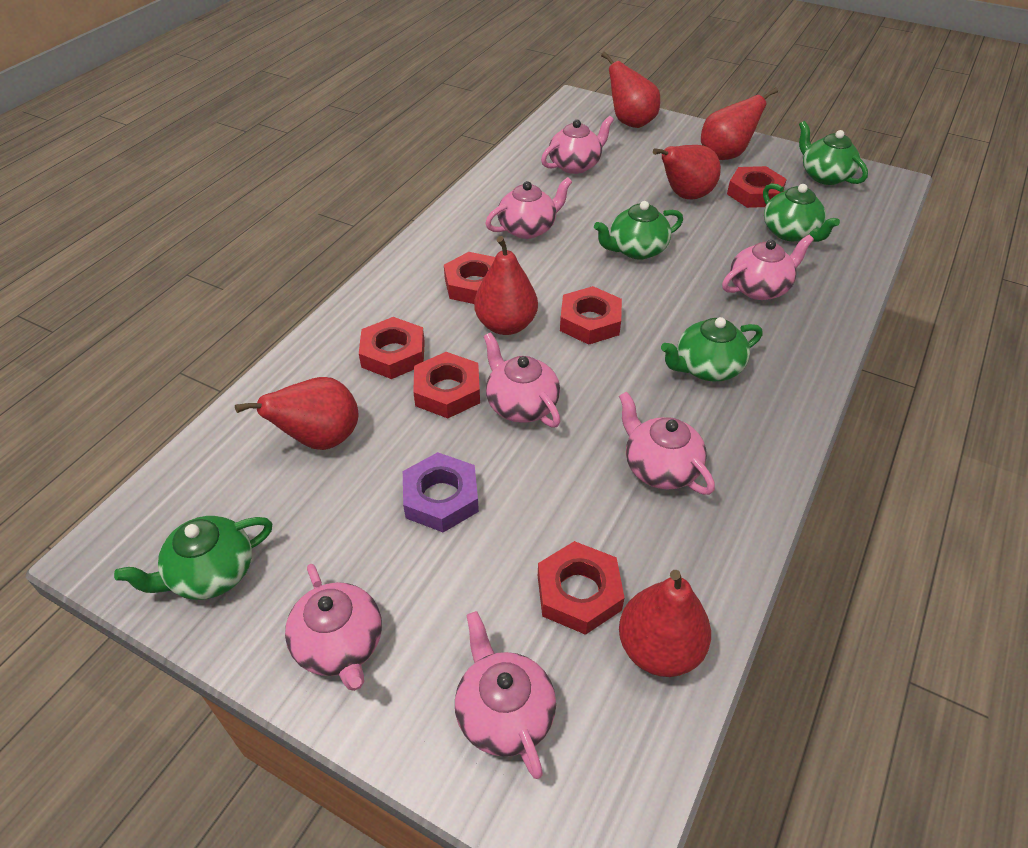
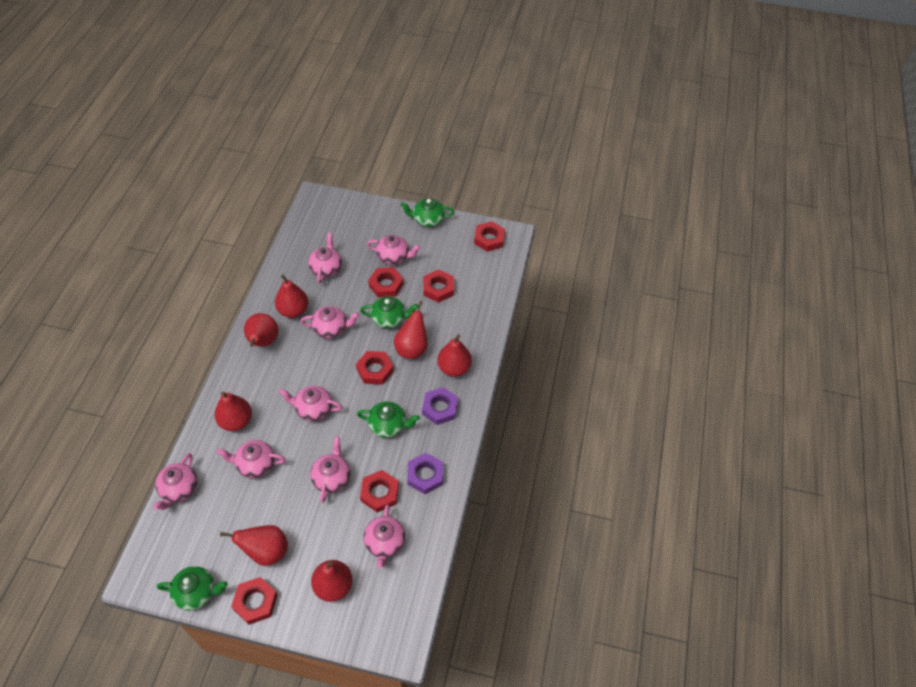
green teapot: 5 -> 4
pink teapot: 7 -> 8
purple nut: 1 -> 2
red pear: 6 -> 7

